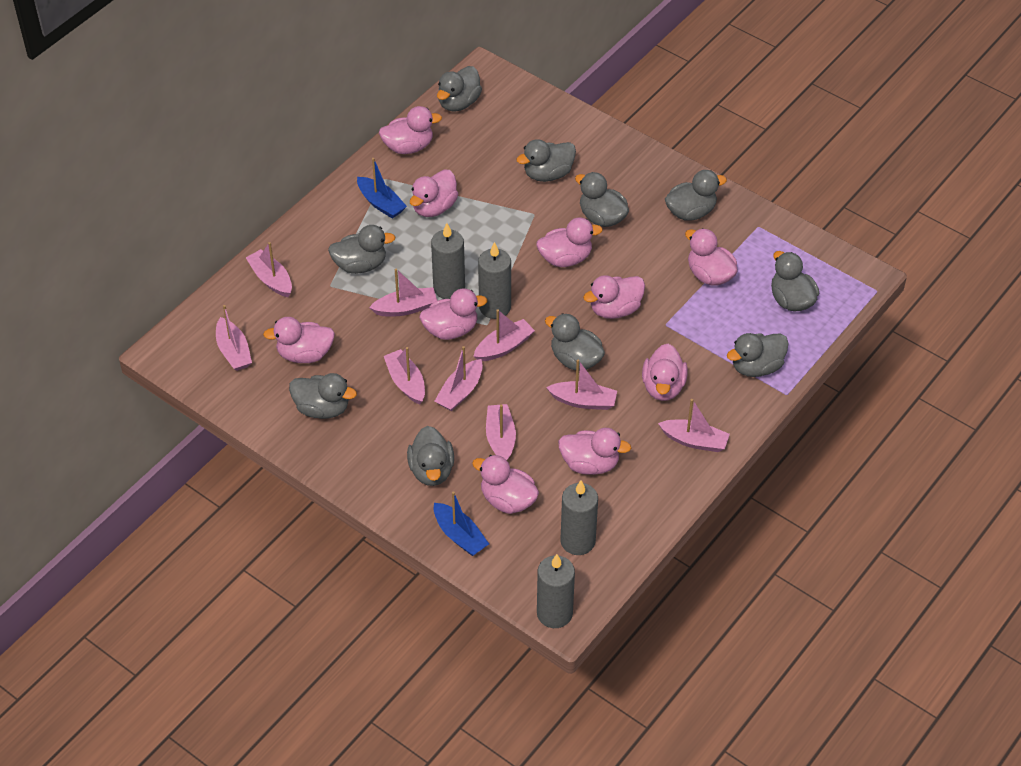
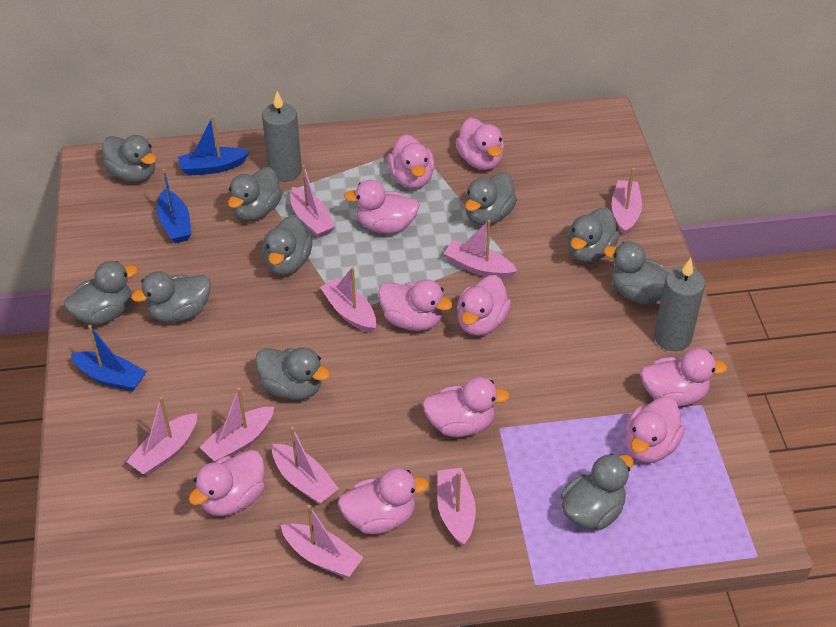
blue boat: 2 -> 3
grey candle: 4 -> 2

